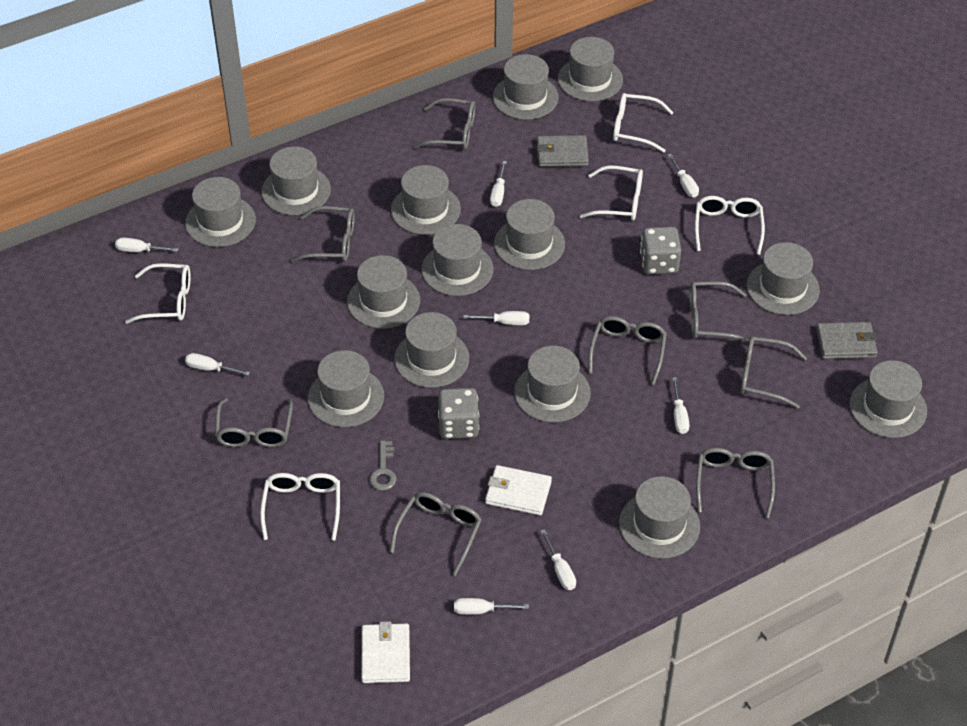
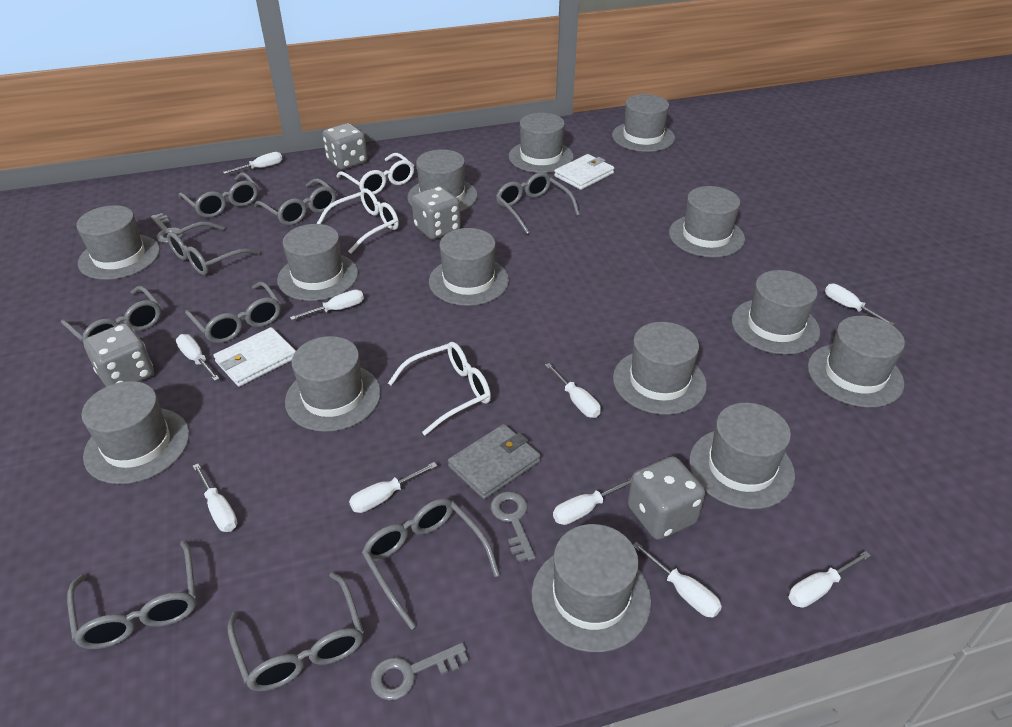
grey dice: 2 -> 4
grey glasses: 8 -> 9
grey key: 1 -> 3
grey wallet: 2 -> 1
white glasses: 5 -> 3
white screwdriver: 8 -> 10

